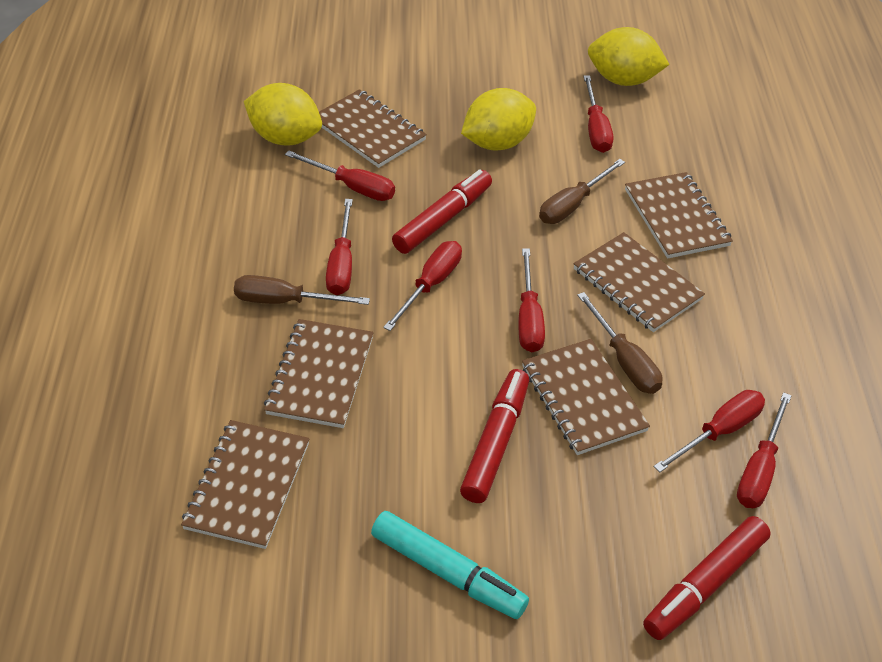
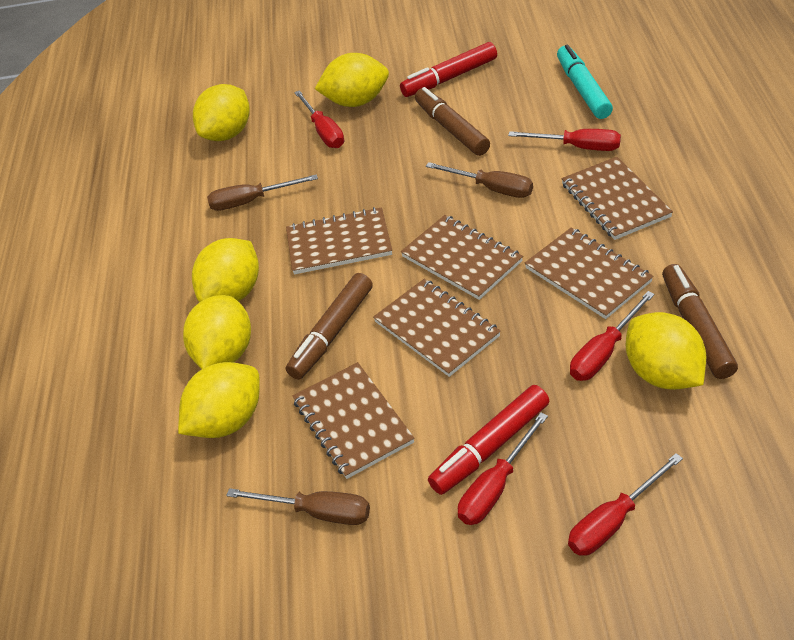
brown marker: 0 -> 3
red marker: 3 -> 2
red screwdriver: 7 -> 5
yellow lemon: 3 -> 6

